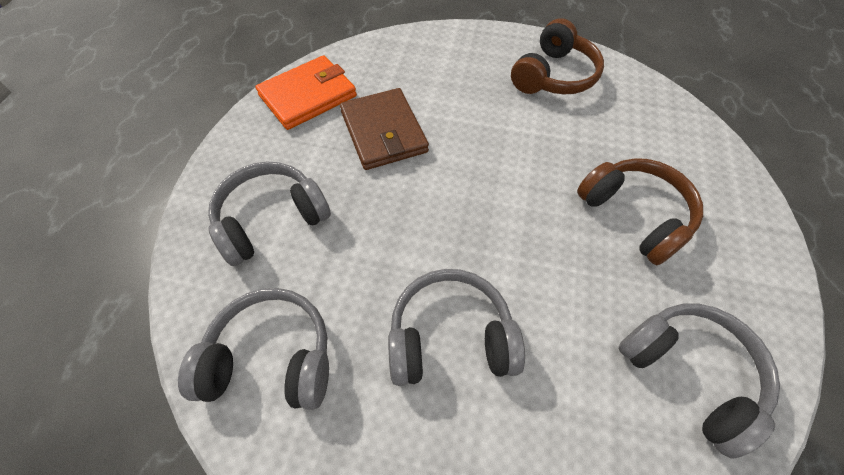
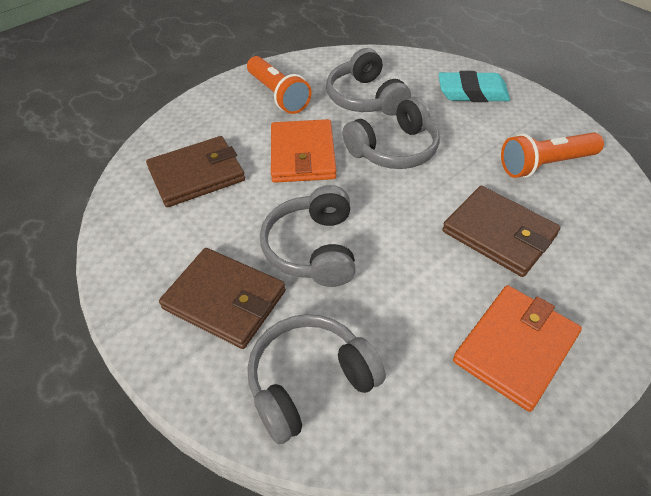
brown headphones: 2 -> 0
brown wallet: 1 -> 3
orange flashlight: 0 -> 2
orange wallet: 1 -> 2
turquoise eraser: 0 -> 1

